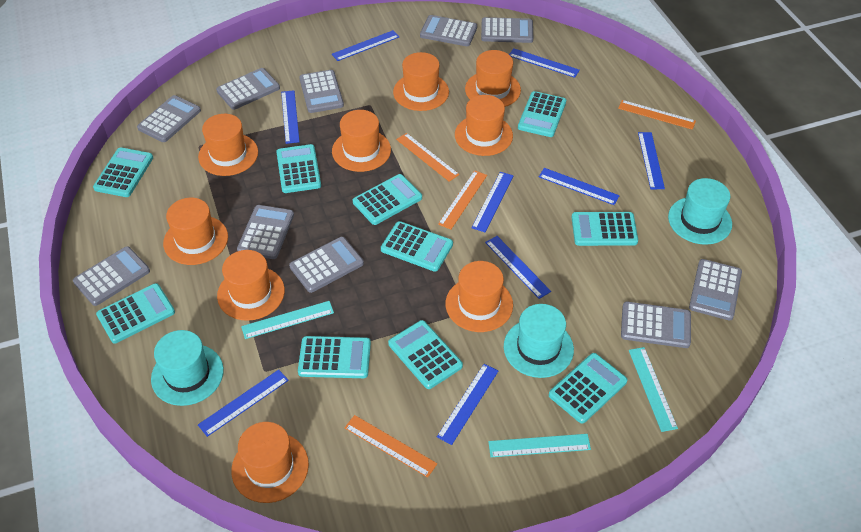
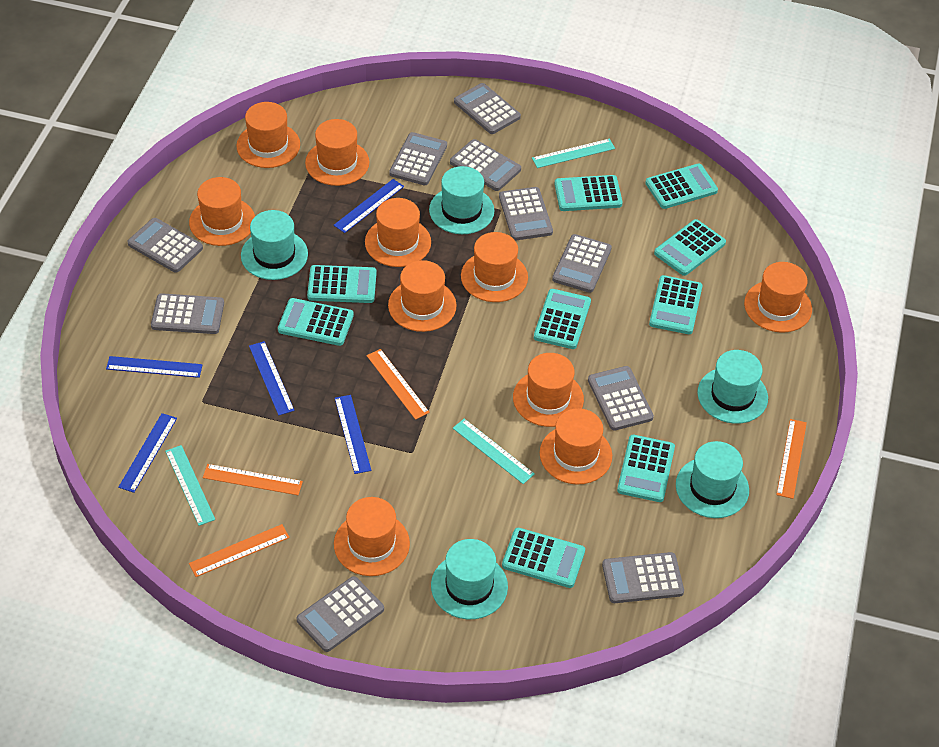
blue ruler: 9 -> 5
orange hat: 9 -> 10
turquoise calculator: 10 -> 9
turquoise hat: 3 -> 5

